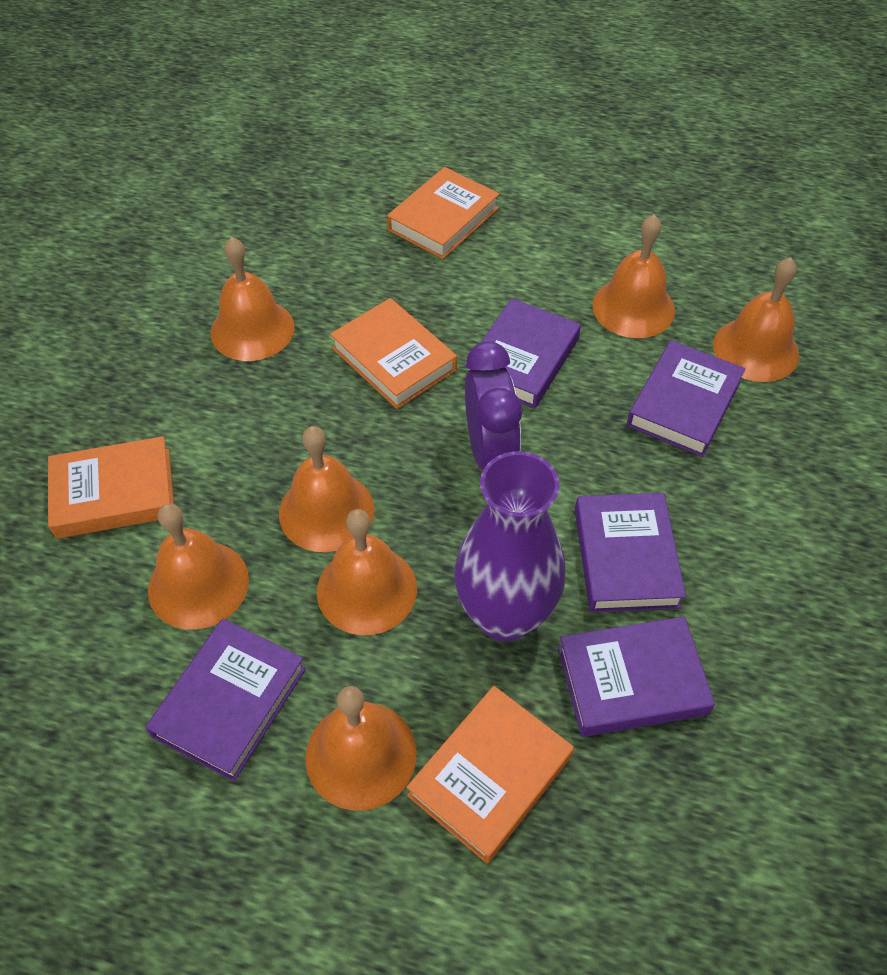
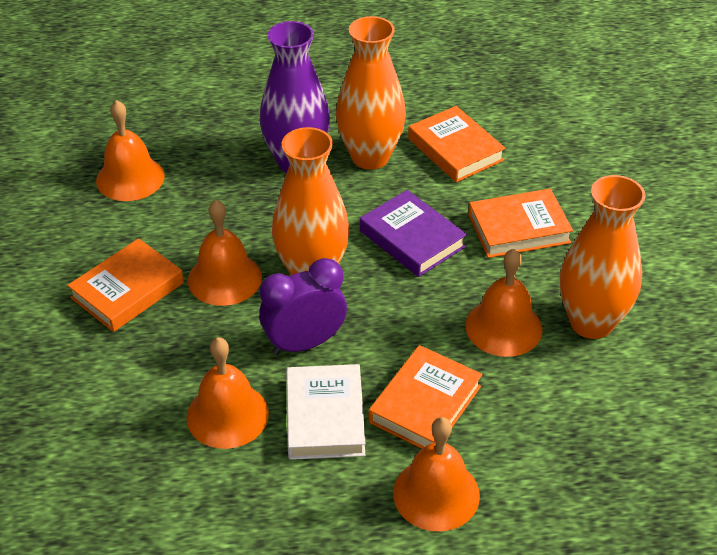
orange bell: 7 -> 5
orange vase: 0 -> 3
purple book: 5 -> 1
white book: 0 -> 1

